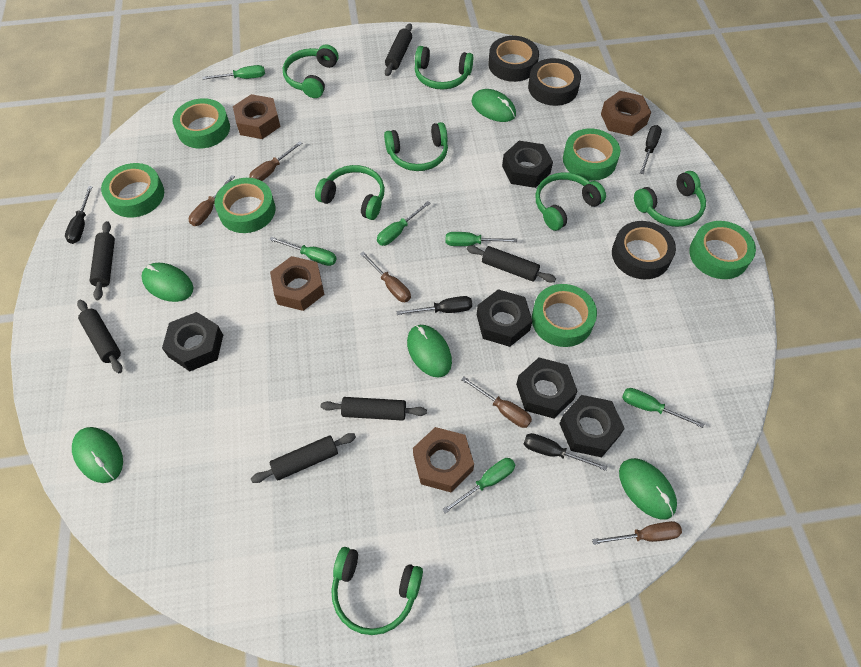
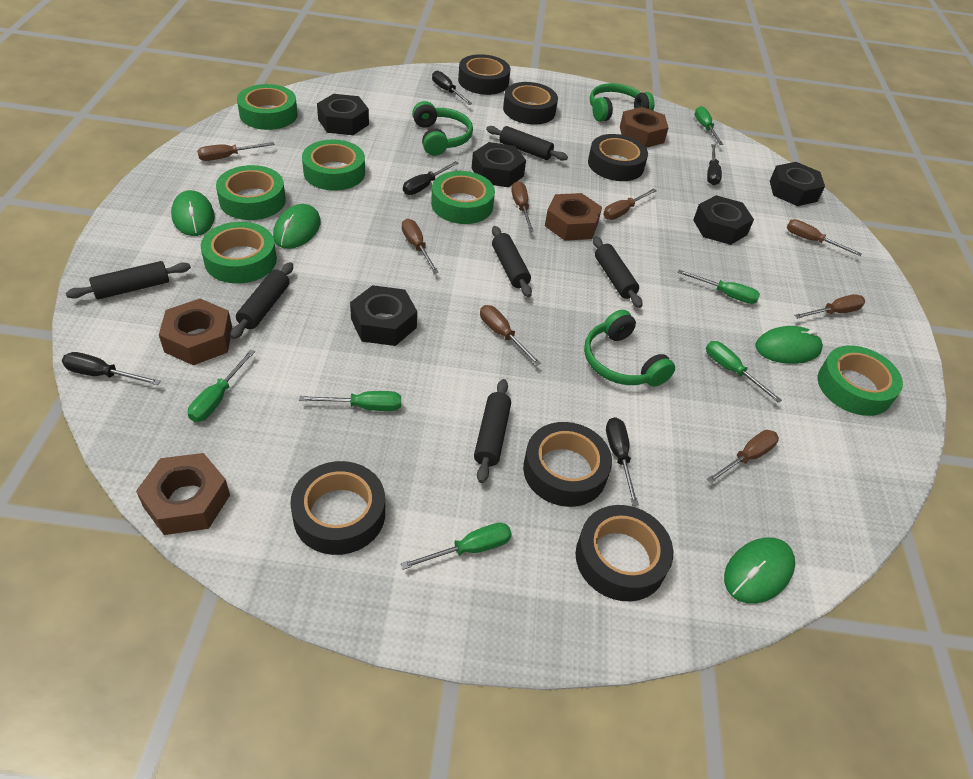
black screwdriver: 4 -> 5
black tape: 3 -> 6
brown screwdriver: 5 -> 8
green headphones: 7 -> 3
green mouse: 5 -> 4

